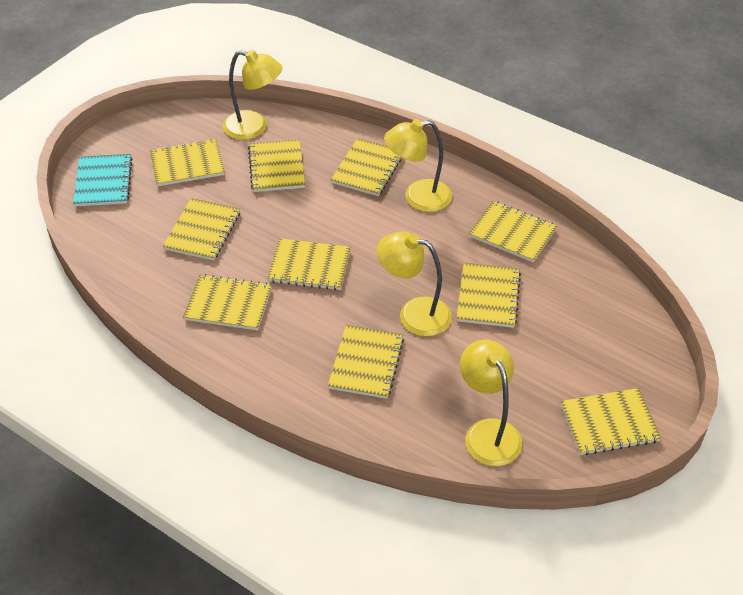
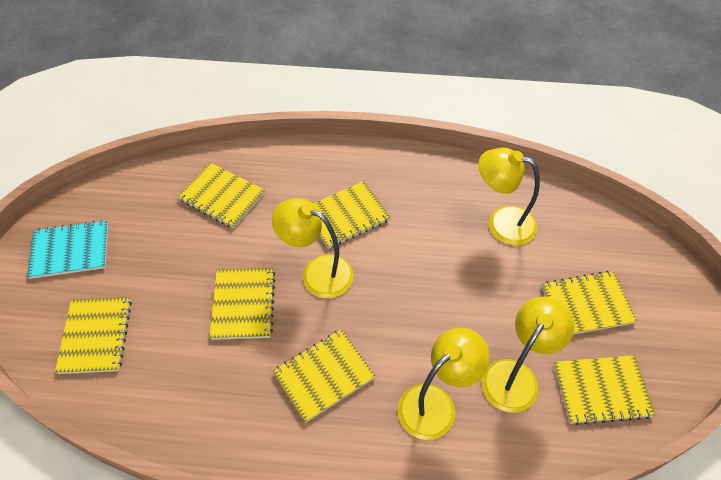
yellow notebook: 10 -> 7

